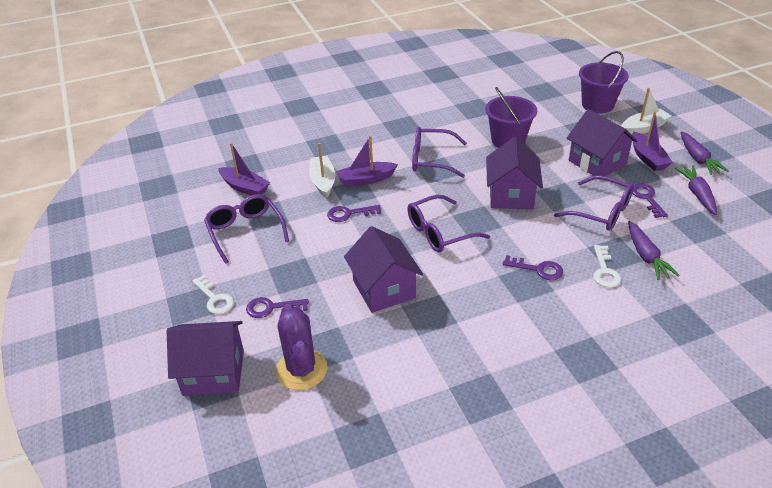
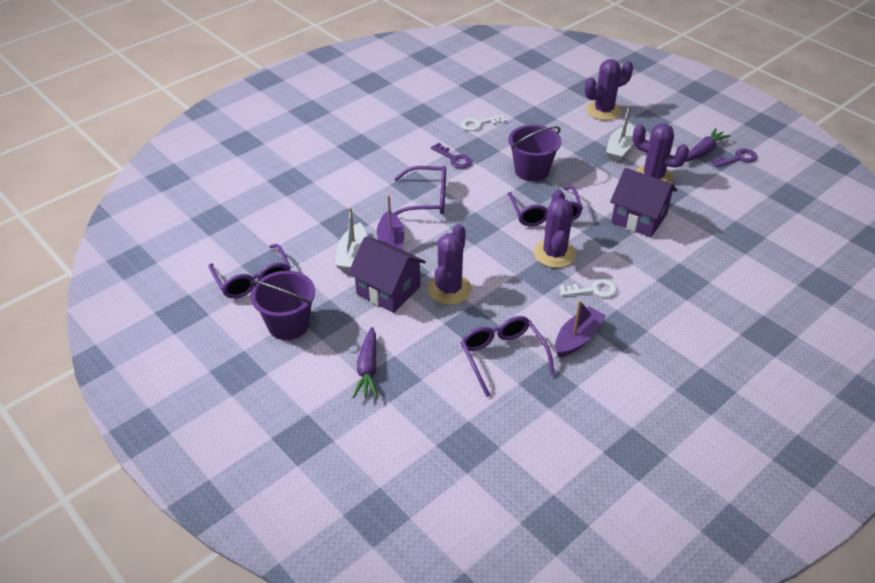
purple boat: 3 -> 2
purple cactus: 1 -> 4
purple carrot: 3 -> 2
purple house: 4 -> 2
purple key: 4 -> 2

